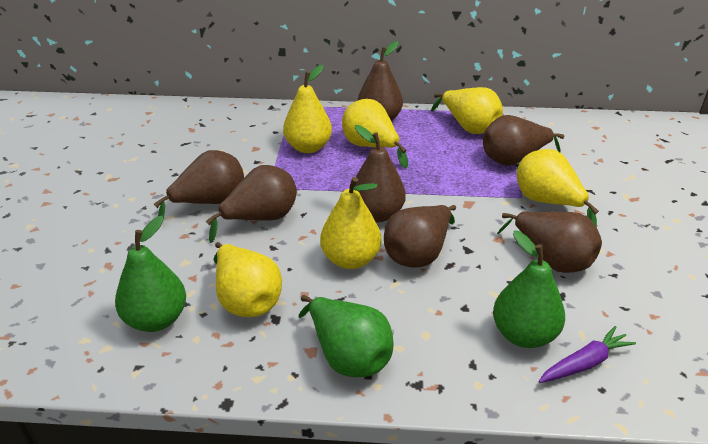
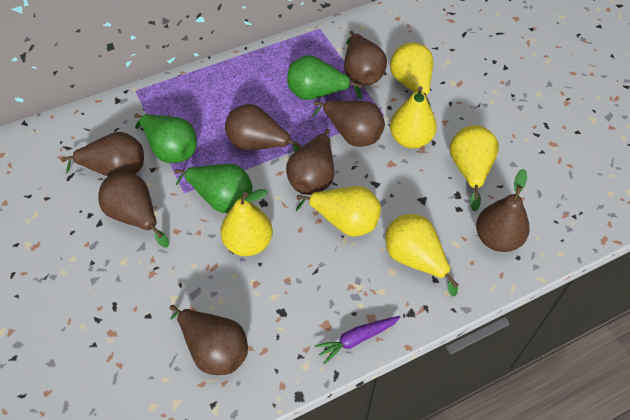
brown pear: 7 -> 8

